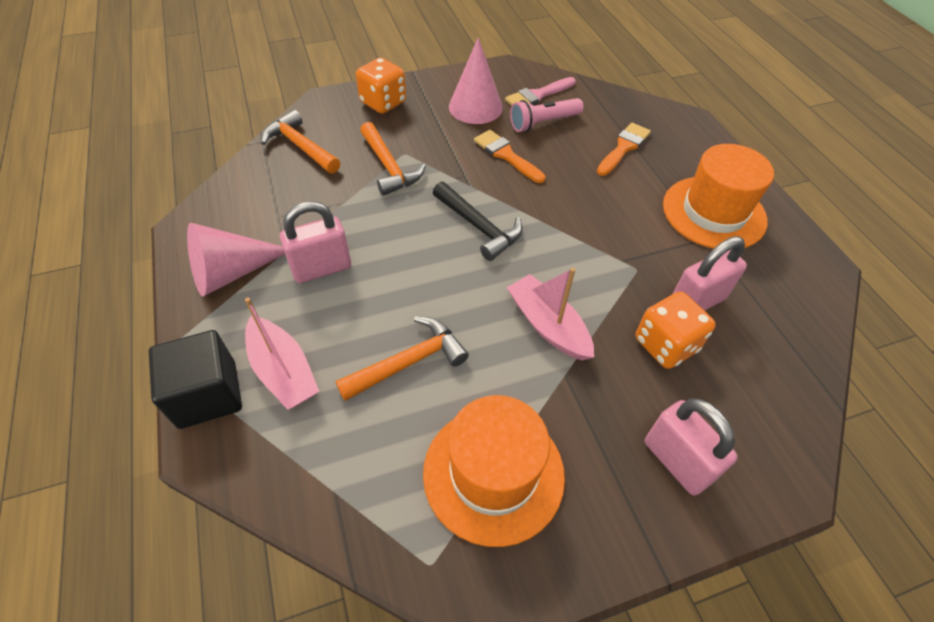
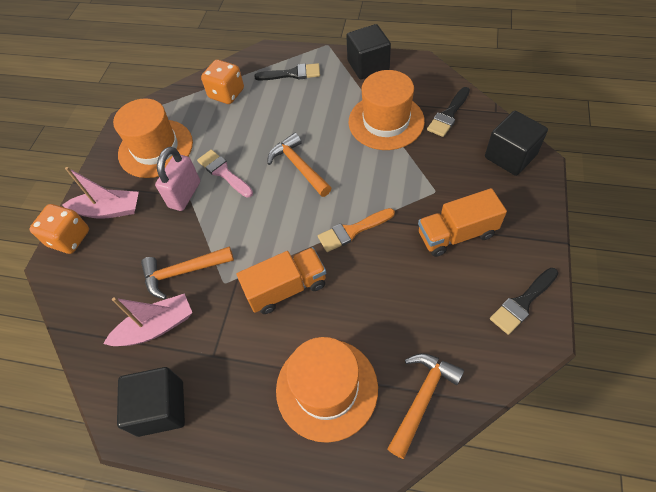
black brush: 0 -> 3
black cube: 1 -> 3
black hammer: 1 -> 0
orange brush: 2 -> 1
orange hat: 2 -> 3
orange truck: 0 -> 2
pink cone: 2 -> 0
pink flashlight: 1 -> 0
pink padlock: 3 -> 1

